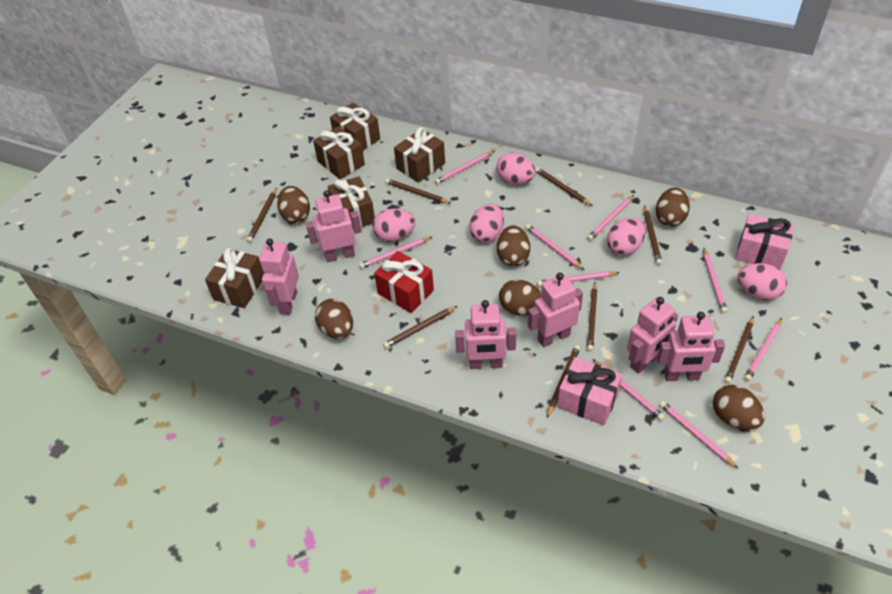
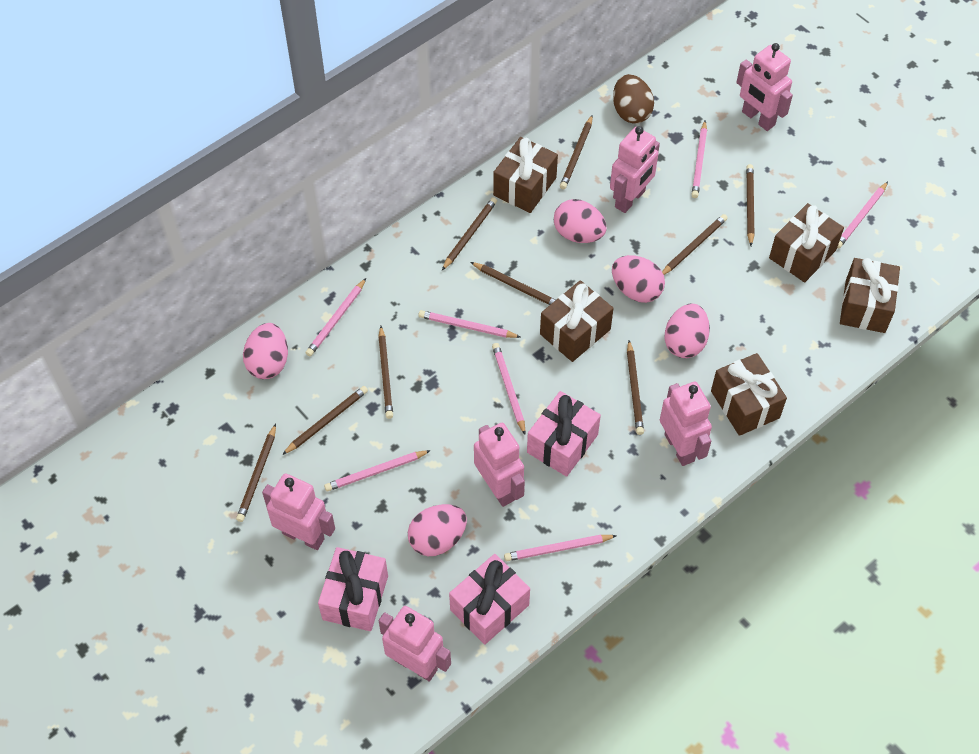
brown egg: 6 -> 1
brown pencil: 8 -> 9
pink gift: 2 -> 3
pink pencil: 9 -> 7
red gift: 1 -> 0

